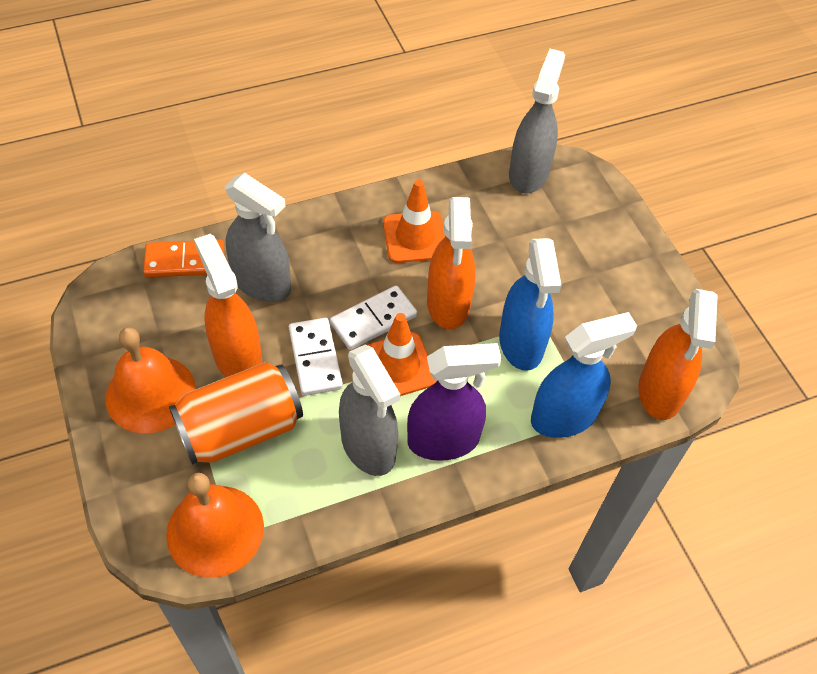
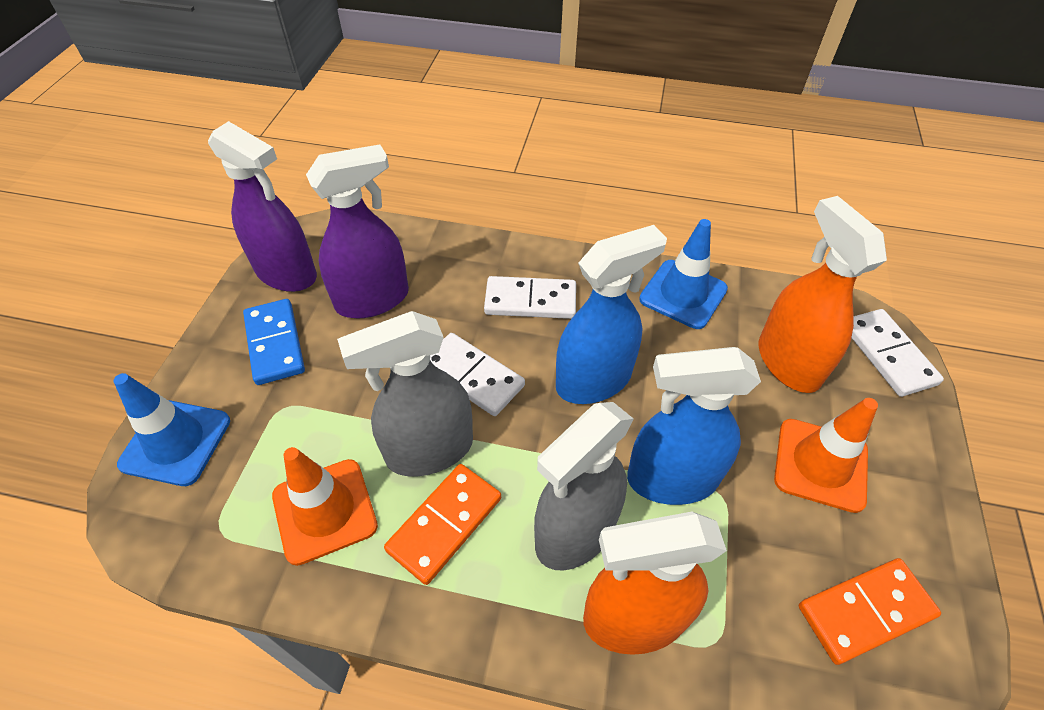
blue domino: 0 -> 1
blue traffic cone: 0 -> 2
grey spray bottle: 3 -> 2
orange bell: 2 -> 0
orange can: 1 -> 0
orange domino: 1 -> 2
orange spray bottle: 3 -> 2
purple spray bottle: 1 -> 2
white domino: 2 -> 3

